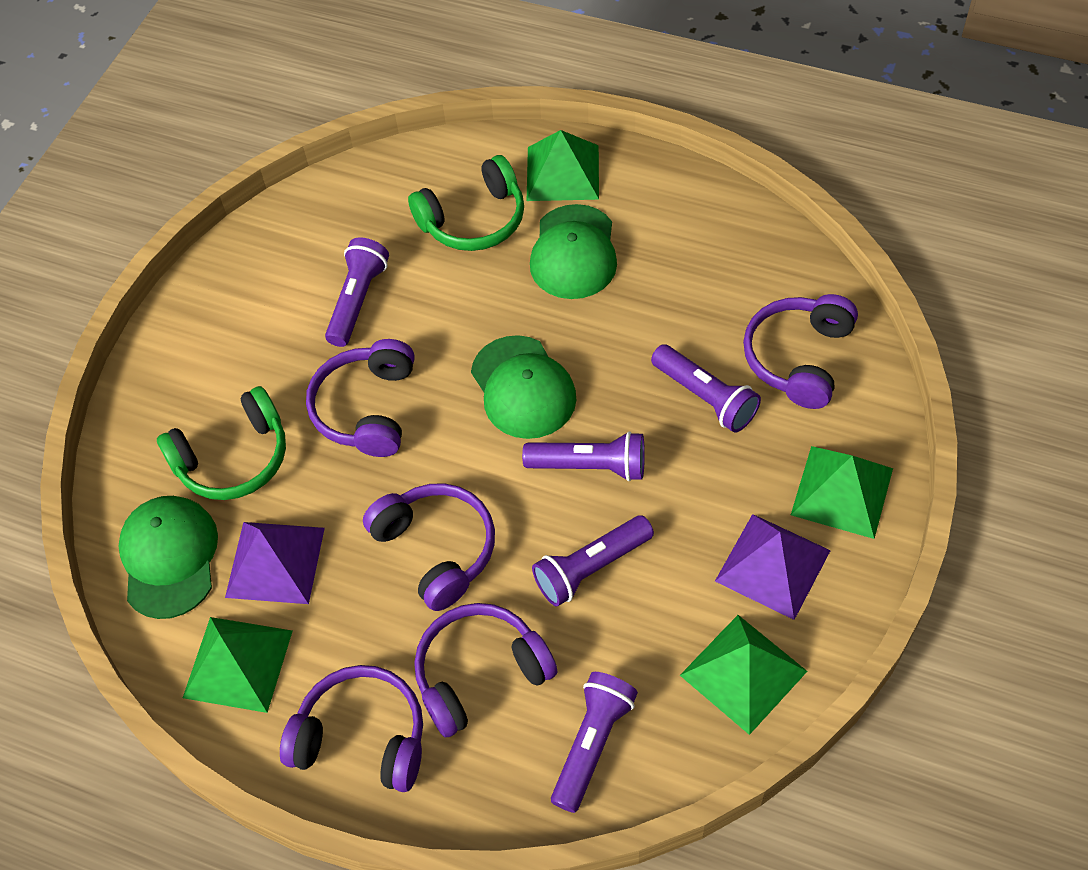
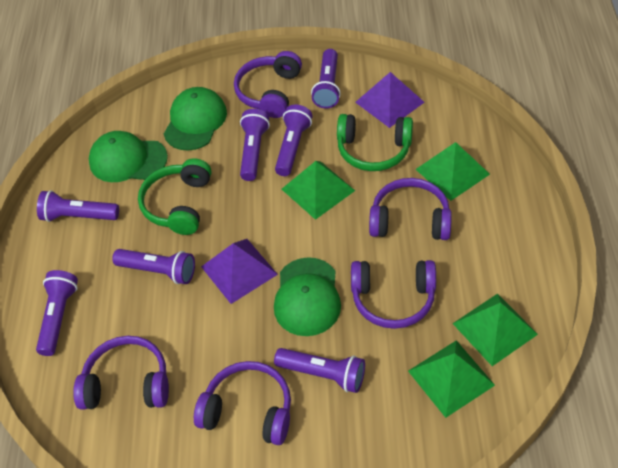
purple flashlight: 5 -> 7

